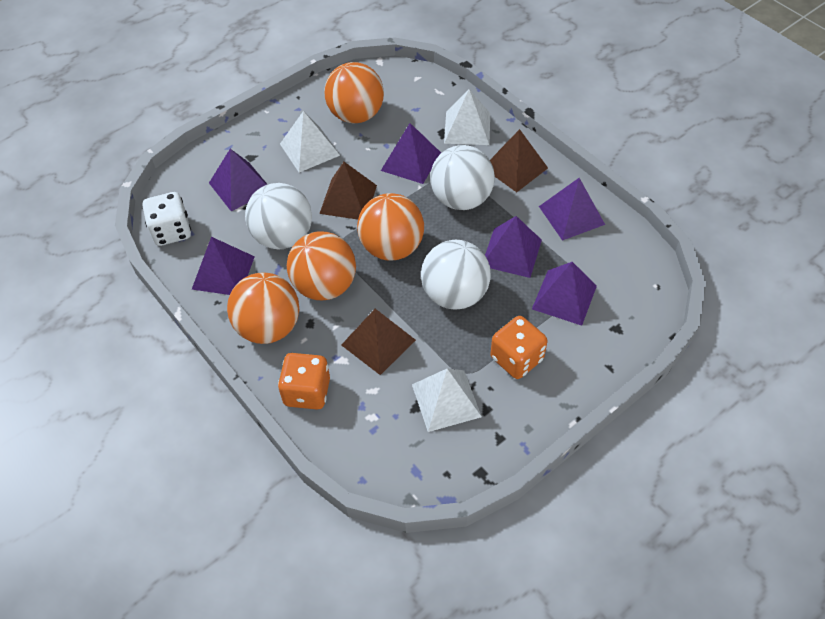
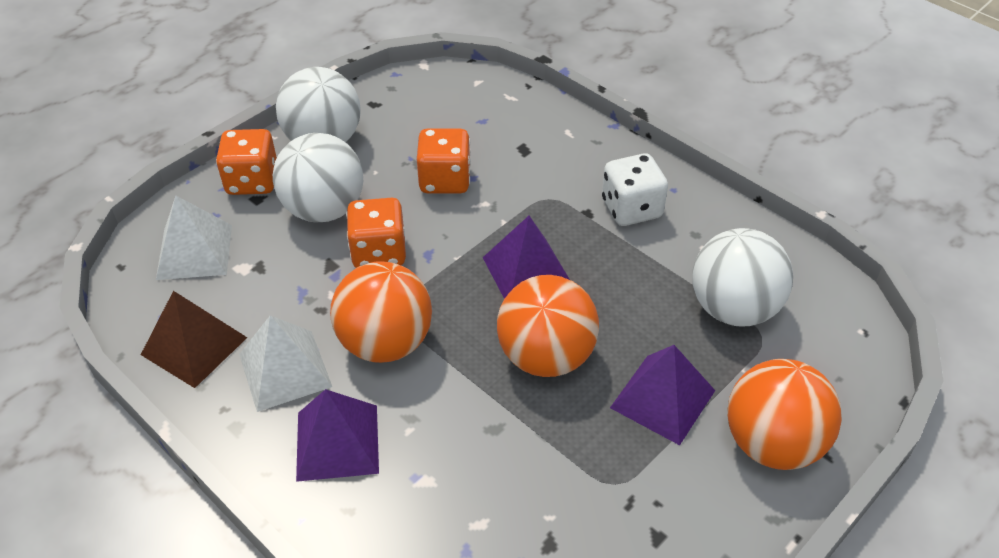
brown pyramid: 3 -> 1
orange ball: 4 -> 3
orange dice: 2 -> 3
purple pyramid: 6 -> 3
white pyramid: 3 -> 2

